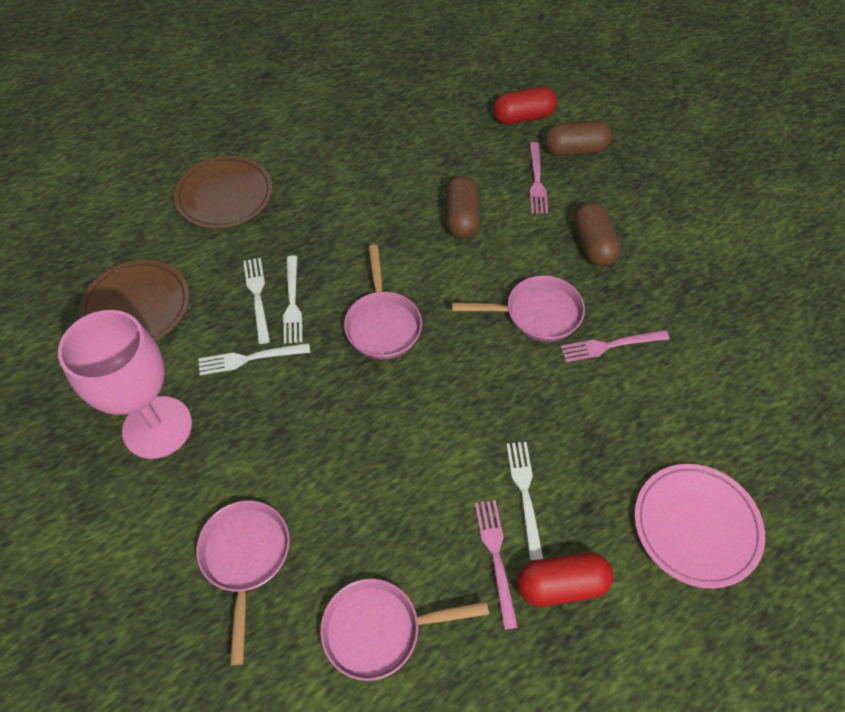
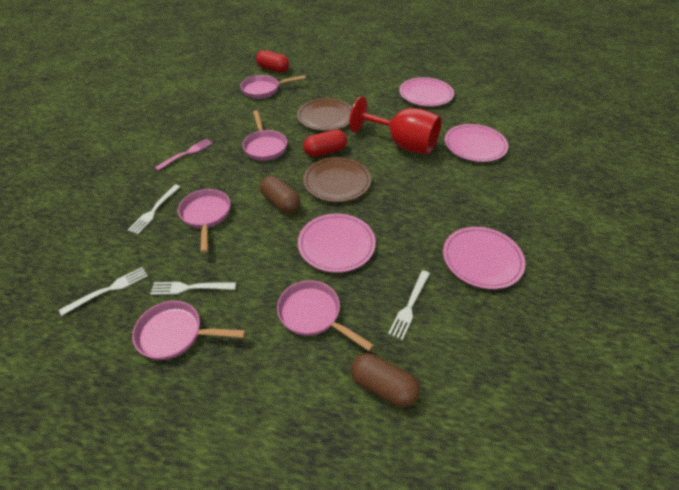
brown capsule: 3 -> 2
pink fork: 3 -> 1
pink goblet: 1 -> 0
pink pan: 4 -> 5
pink plate: 1 -> 4
red goblet: 0 -> 1

